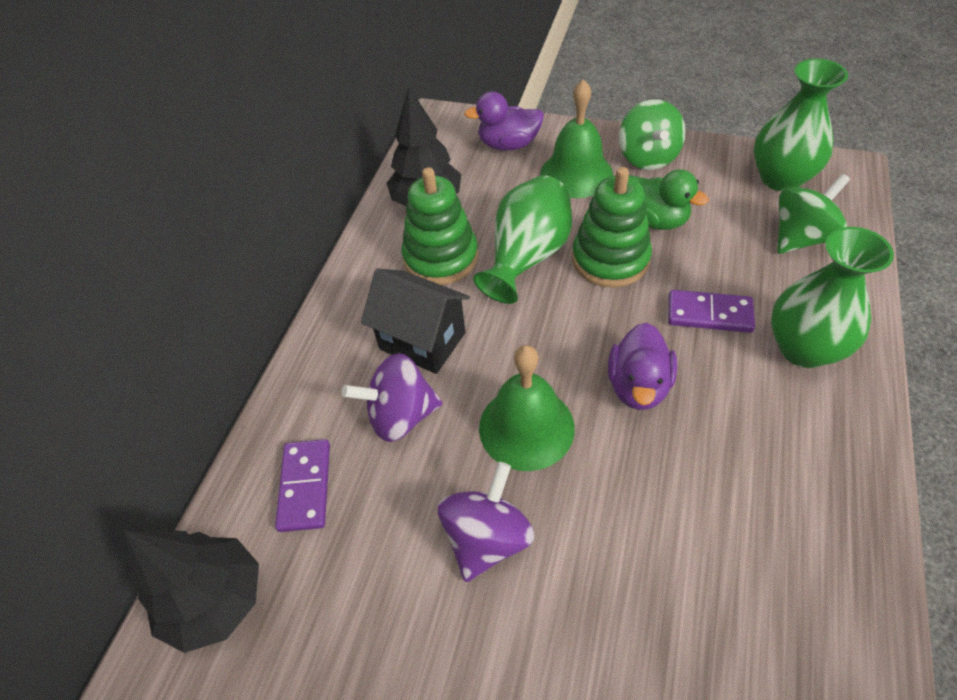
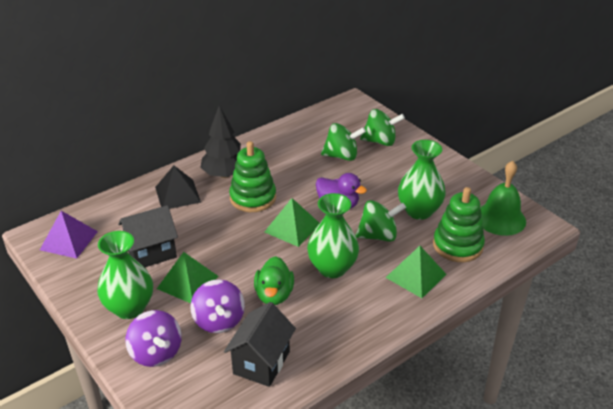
black house: 1 -> 2
black pyramid: 0 -> 1
black tree: 2 -> 1
green bell: 2 -> 1
green pyramid: 0 -> 3
green spinning top: 2 -> 3
purple domino: 2 -> 0
purple duck: 2 -> 1
purple pyramid: 0 -> 1

